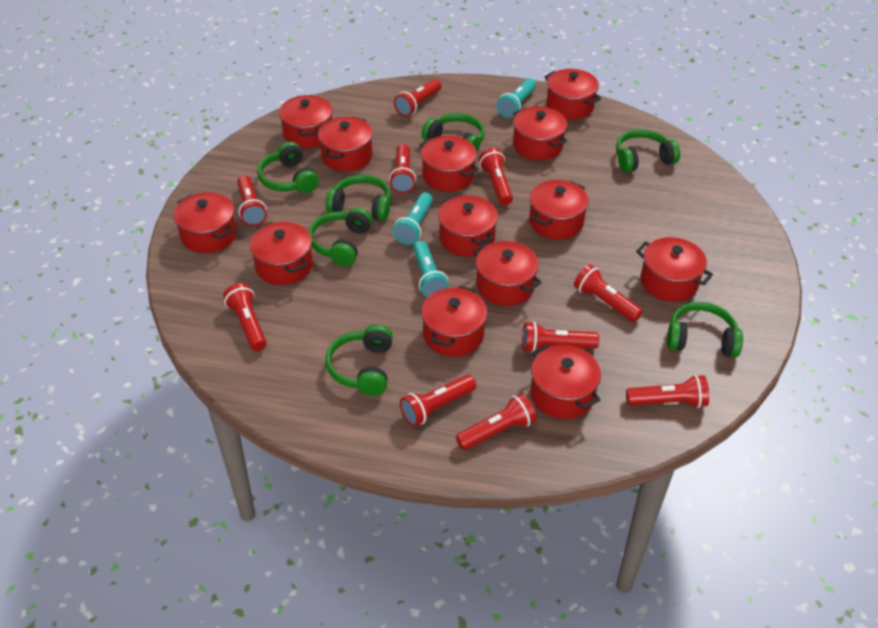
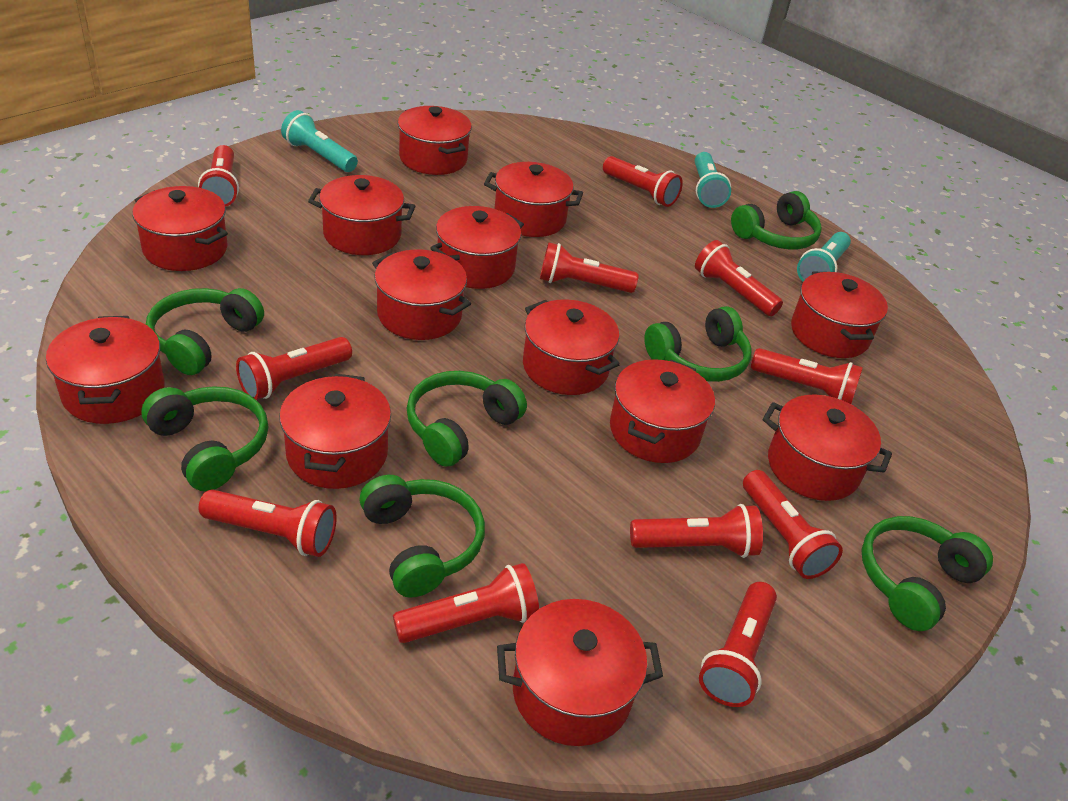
red flashlight: 10 -> 11

